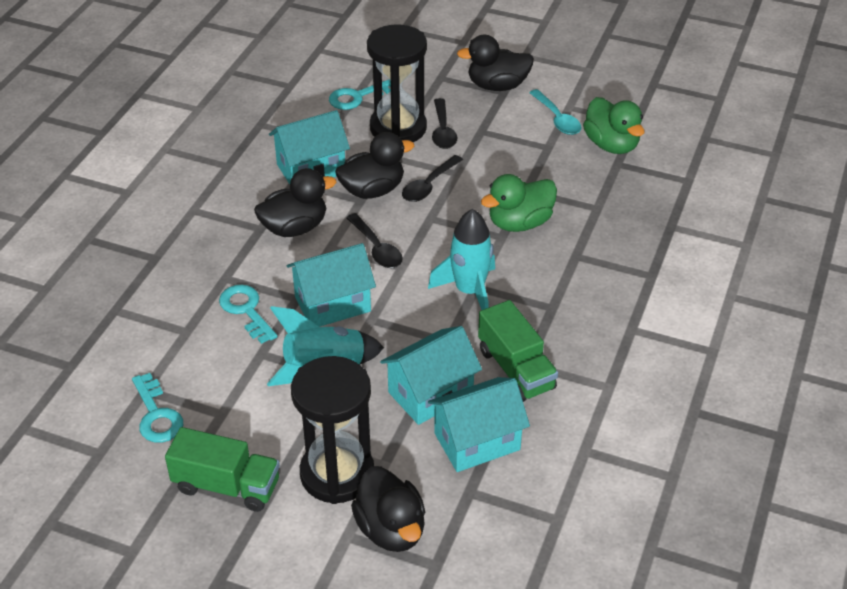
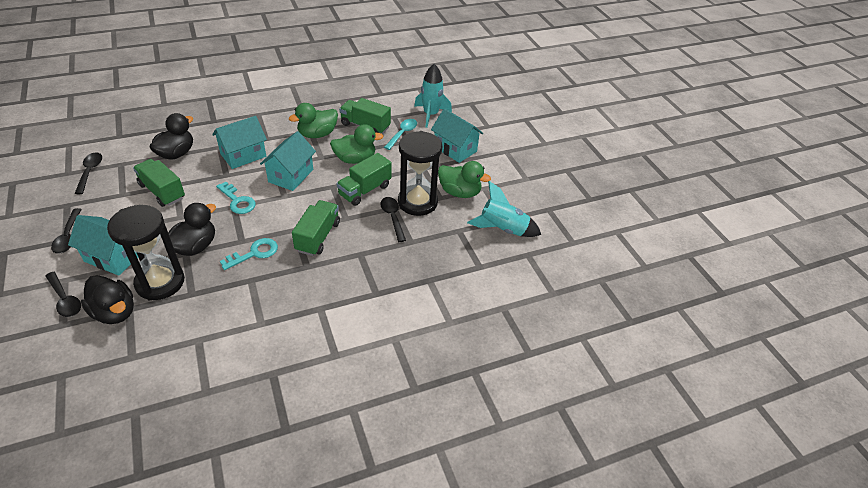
black duck: 4 -> 3
black spoon: 3 -> 4
green duck: 2 -> 3
green truck: 2 -> 4
turquoise key: 3 -> 2

